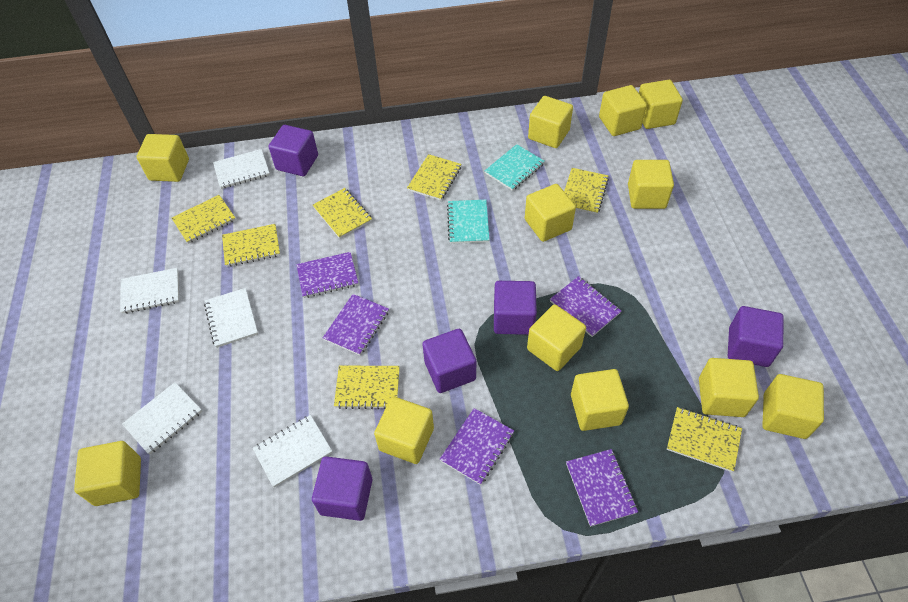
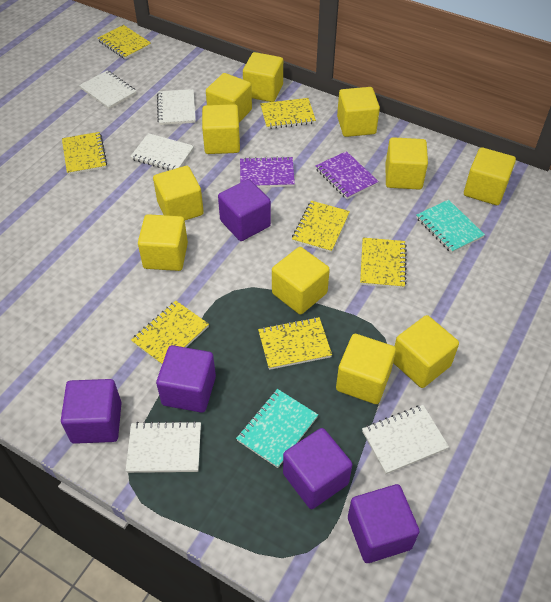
purple notebook: 5 -> 2
yellow cube: 12 -> 11

